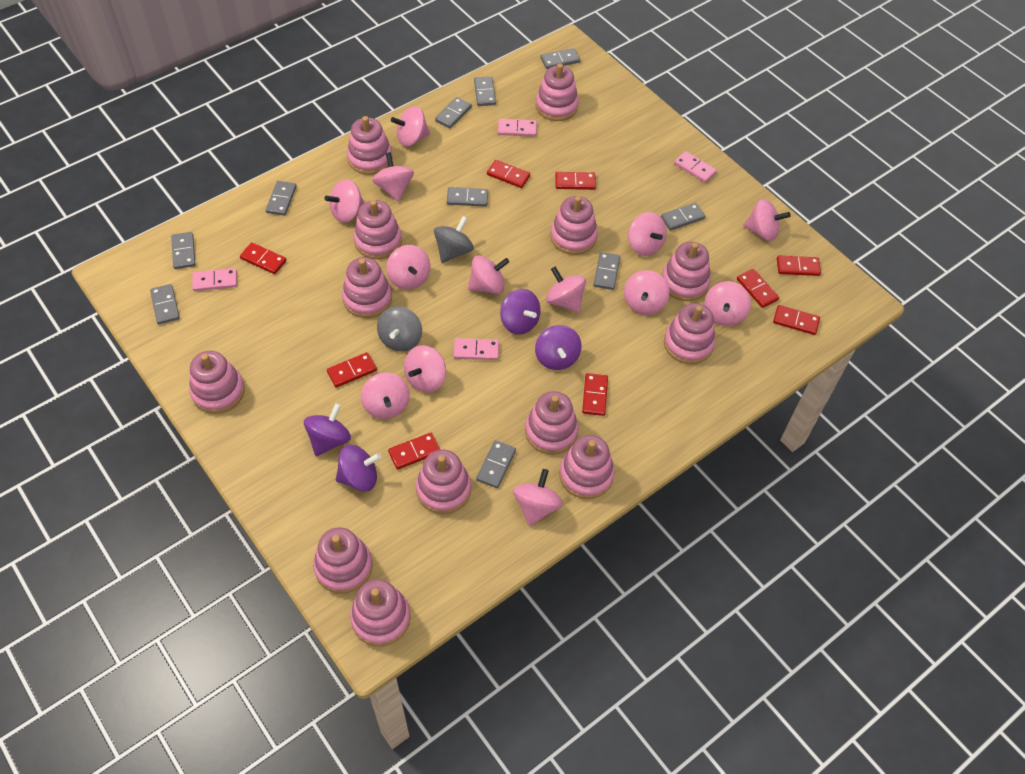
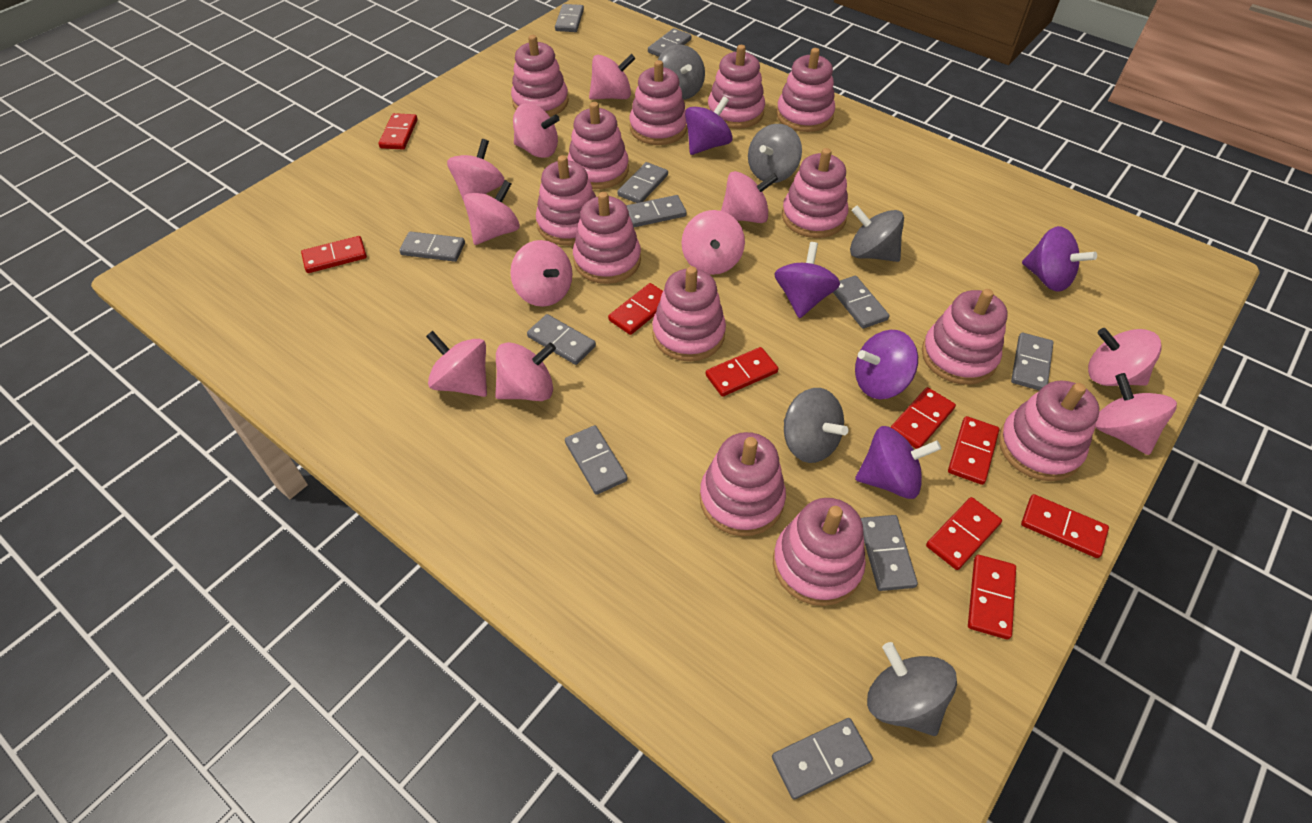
grey domino: 10 -> 11
grey spinning top: 2 -> 5
pink domino: 4 -> 0
pink spinning top: 13 -> 11
purple spinning top: 4 -> 5

